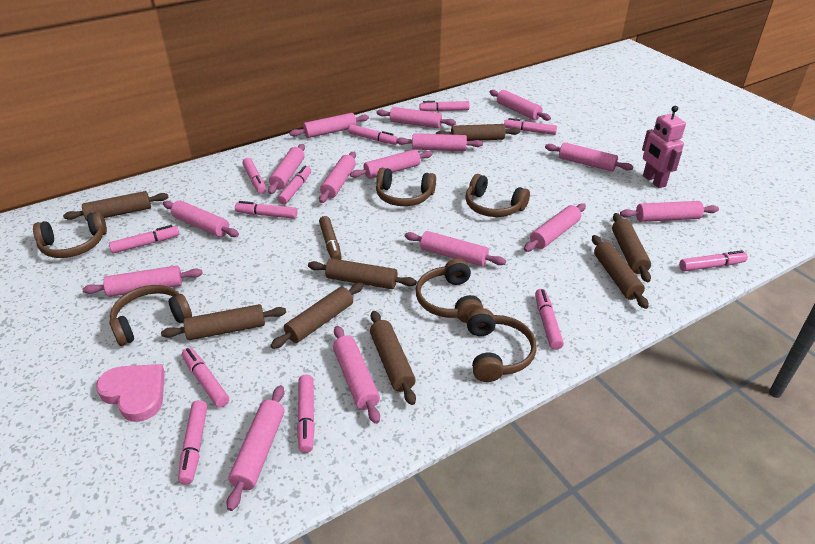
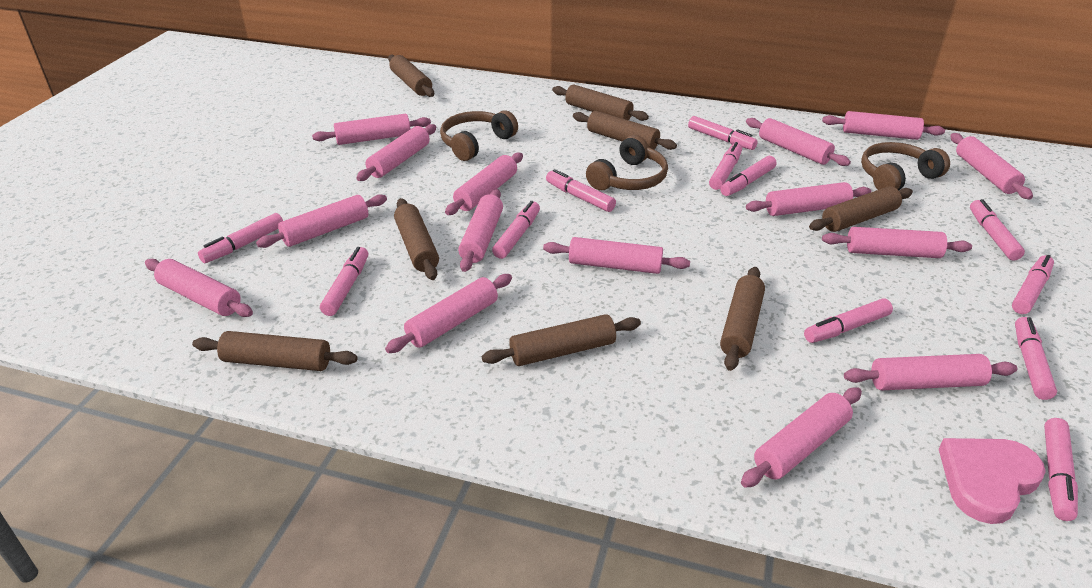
brown headphones: 6 -> 3
brown marker: 1 -> 0
pink robot: 1 -> 0

